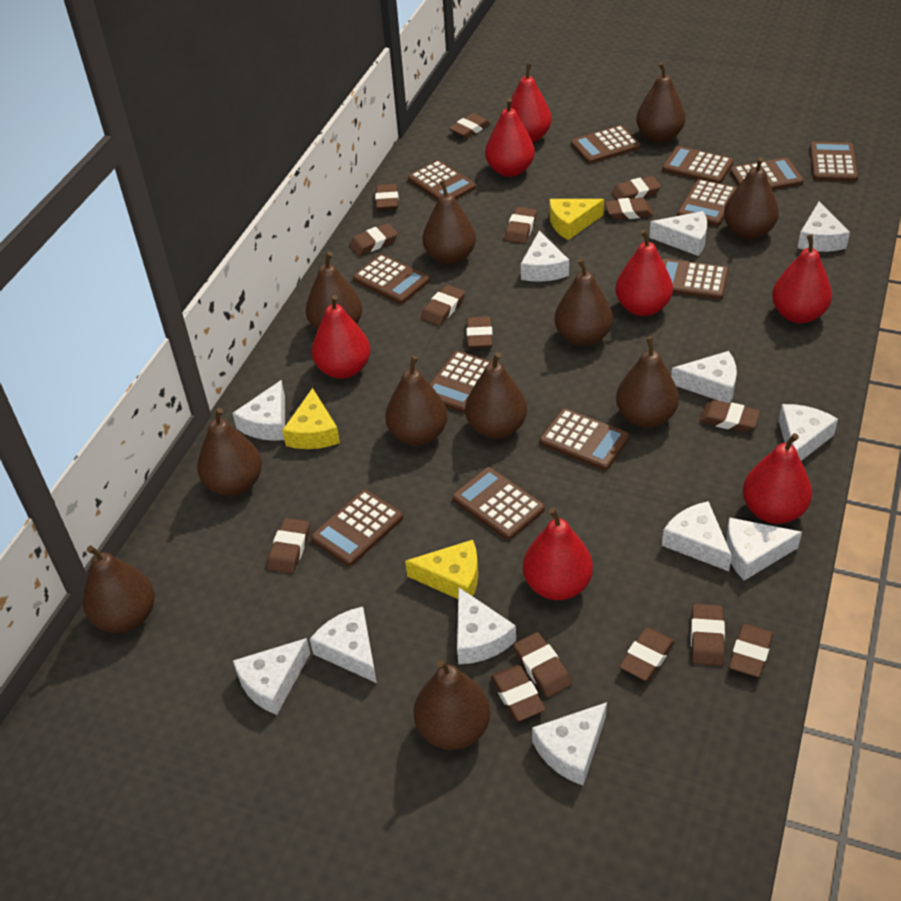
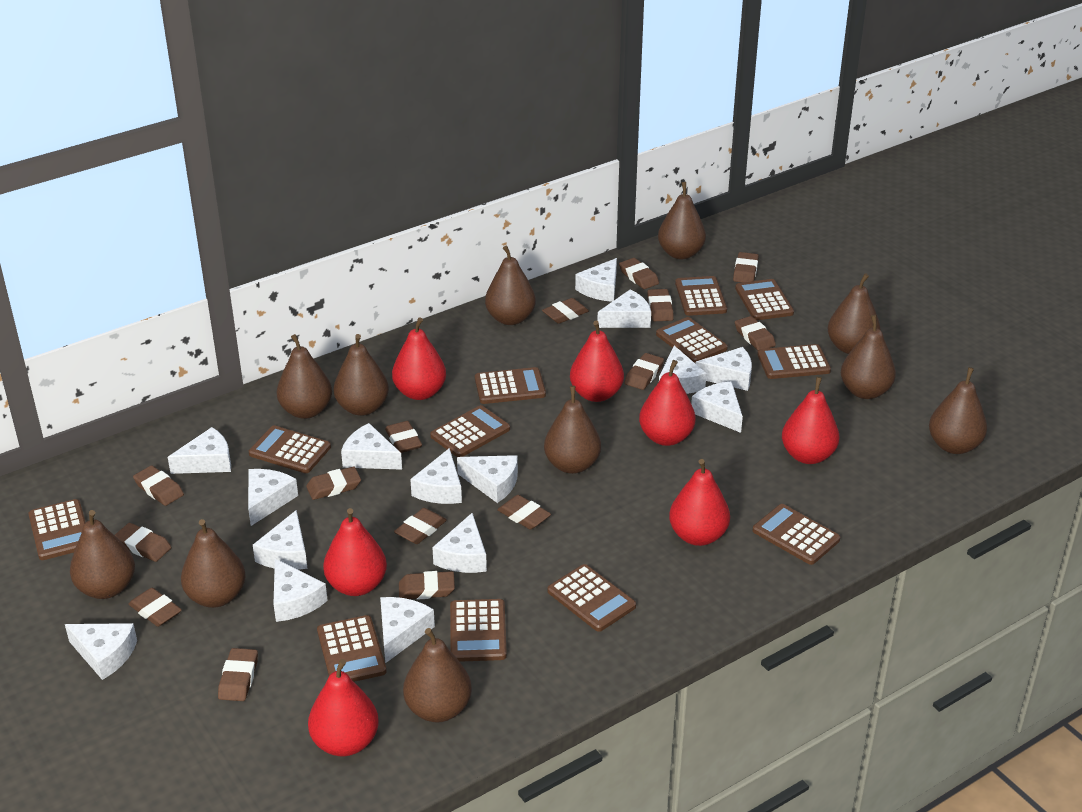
white cheese: 12 -> 15
yellow cheese: 3 -> 0

